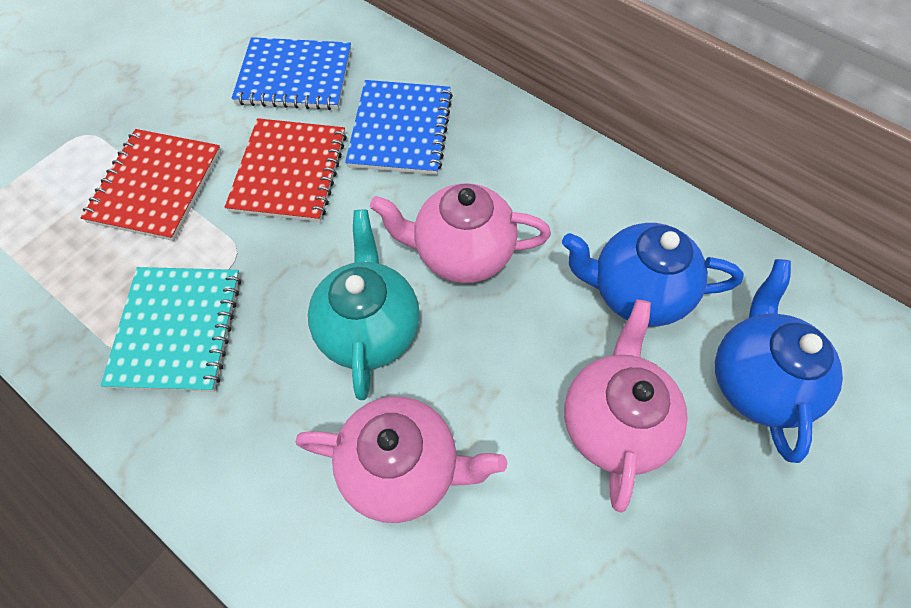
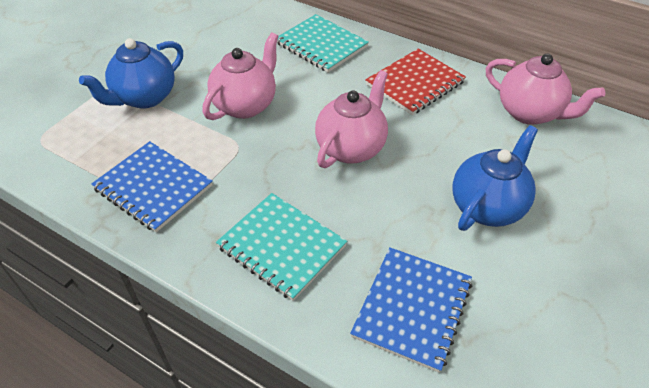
red notebook: 2 -> 1
turquoise notebook: 1 -> 2
turquoise teapot: 1 -> 0

